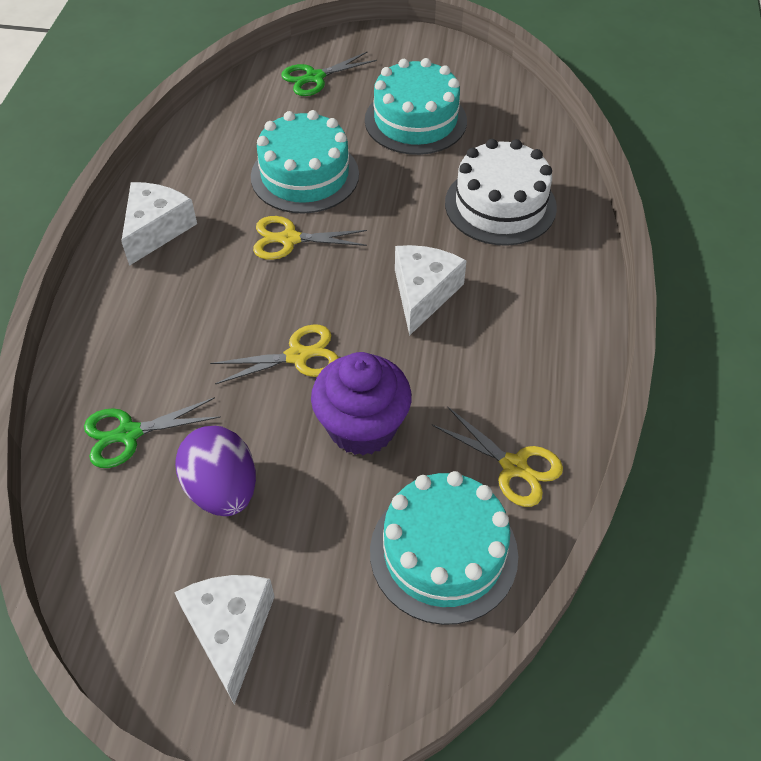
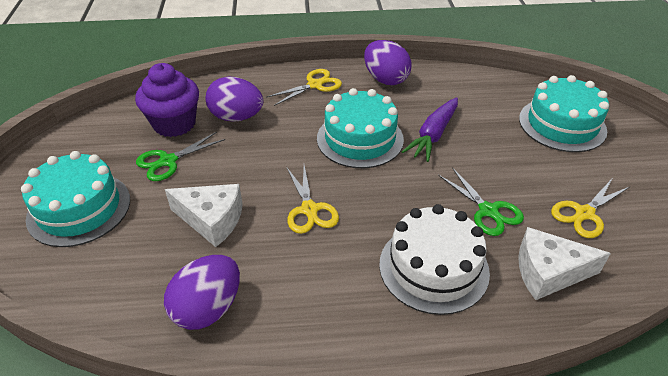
purple carrot: 0 -> 1
purple egg: 1 -> 3
white cheese: 3 -> 2

